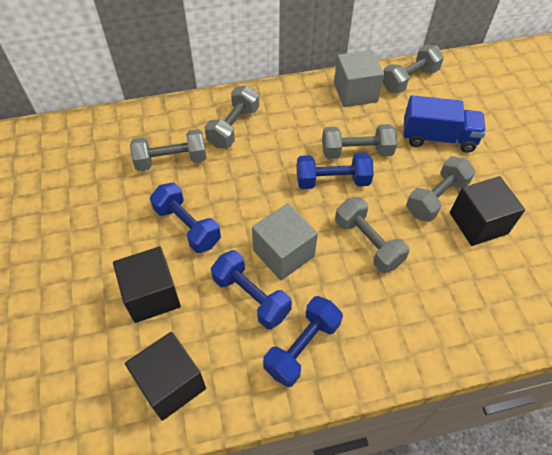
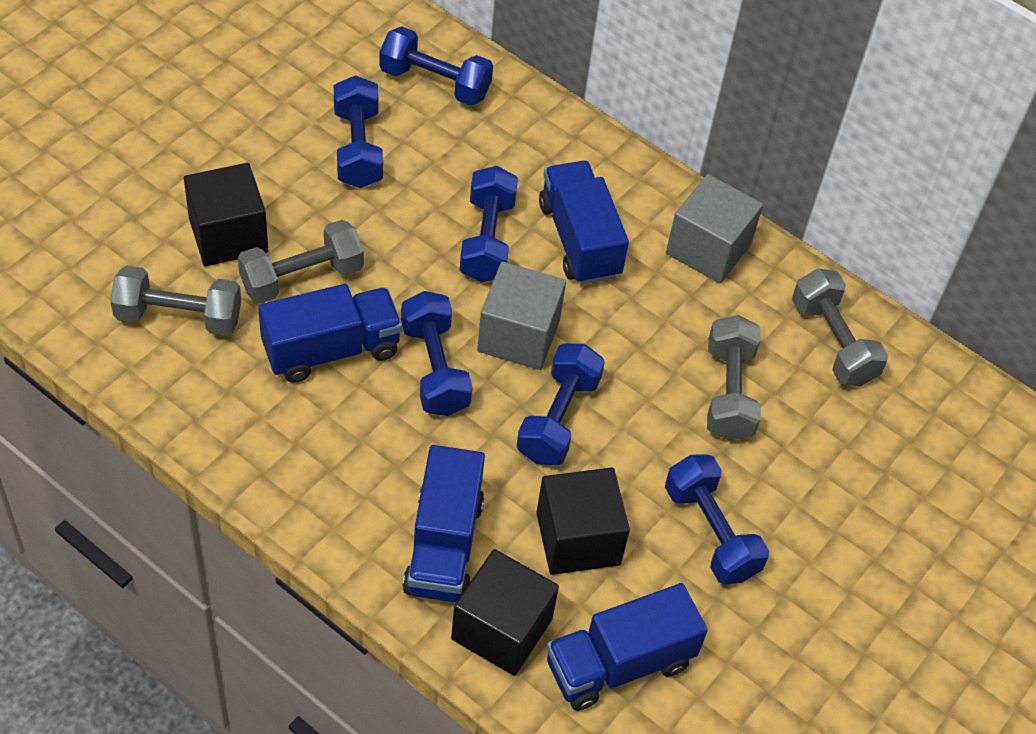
blue dumbbell: 4 -> 6
blue truck: 1 -> 4
grey dumbbell: 6 -> 4

